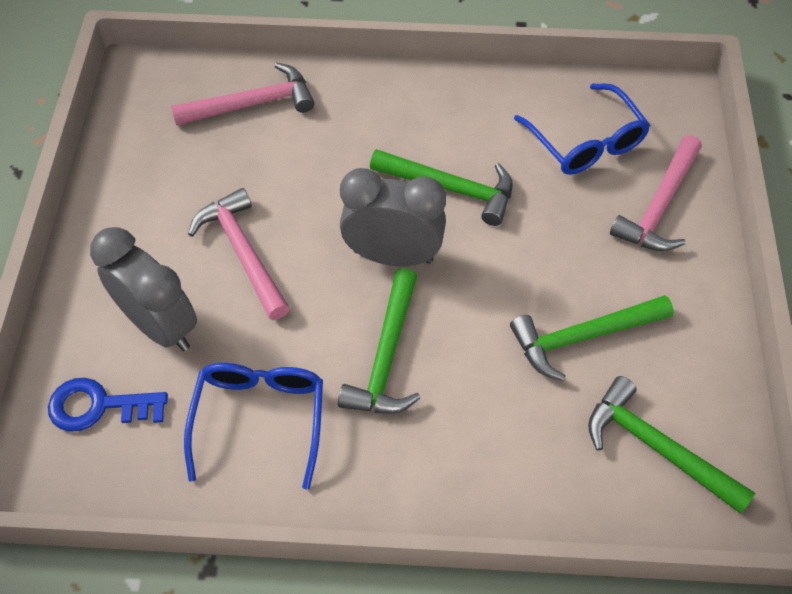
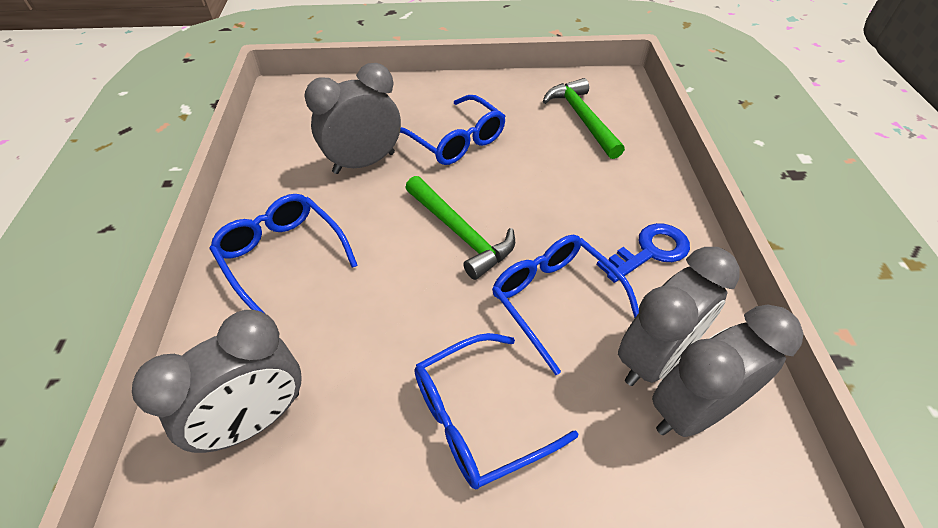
blue glasses: 2 -> 4
green hammer: 4 -> 2
grey clock: 2 -> 4
pink hammer: 3 -> 0

